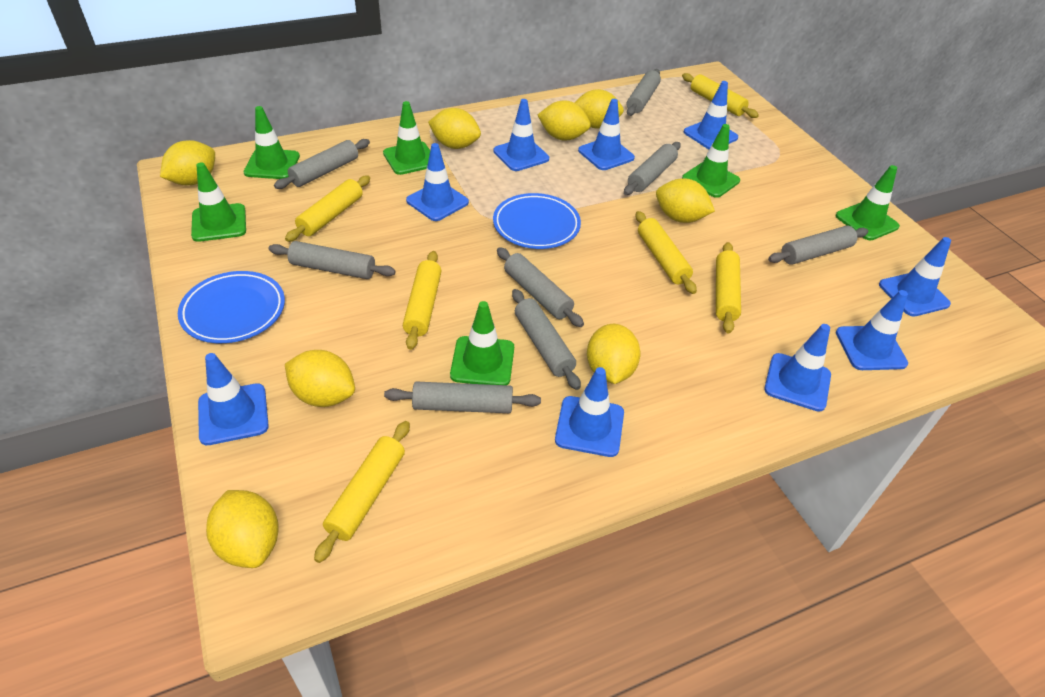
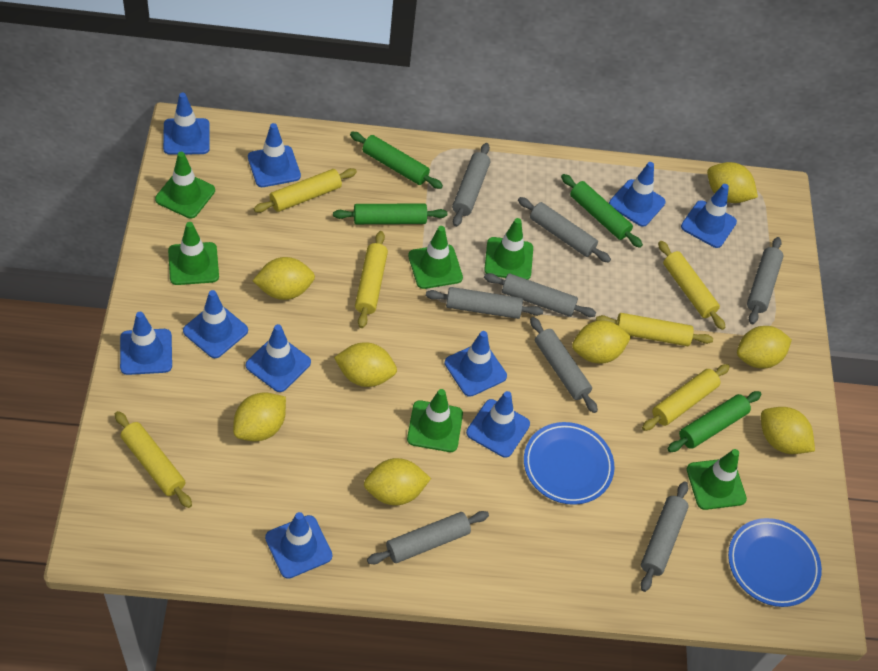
blue traffic cone: 9 -> 10
green rolling pin: 0 -> 4

